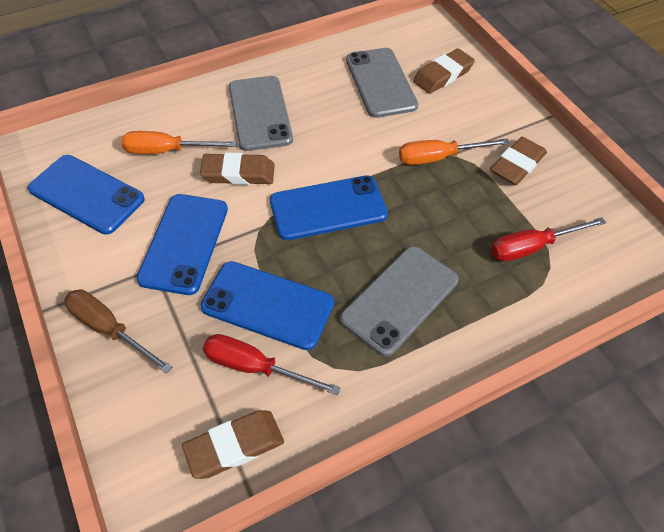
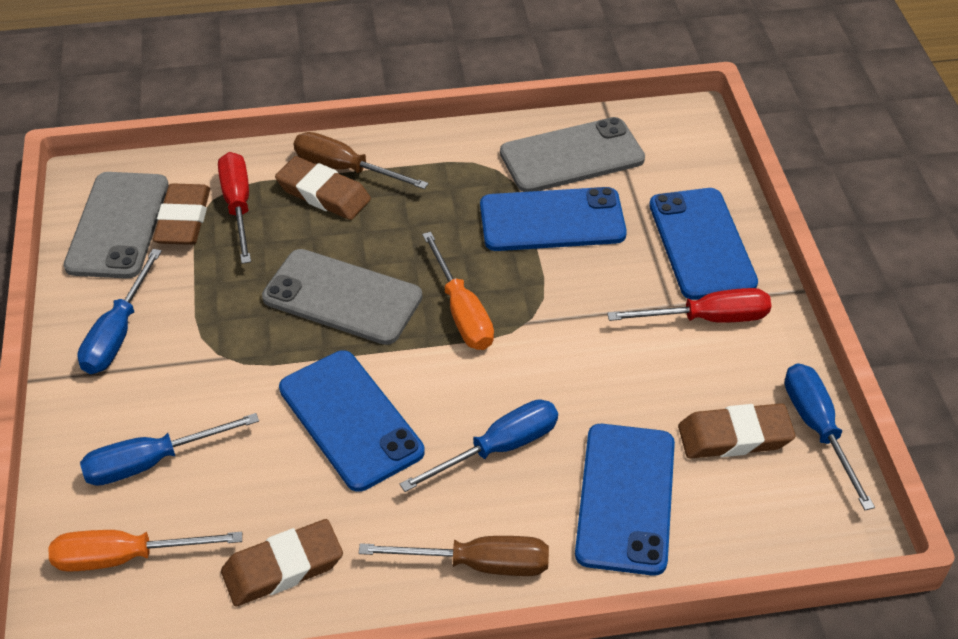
blue screwdriver: 0 -> 4
brown screwdriver: 1 -> 2

